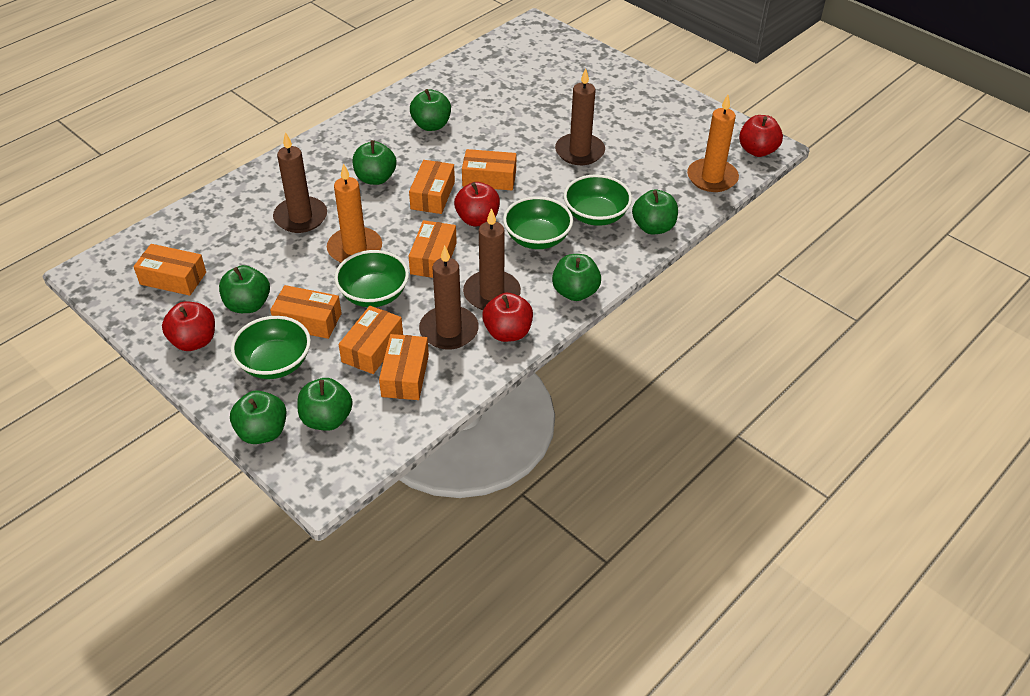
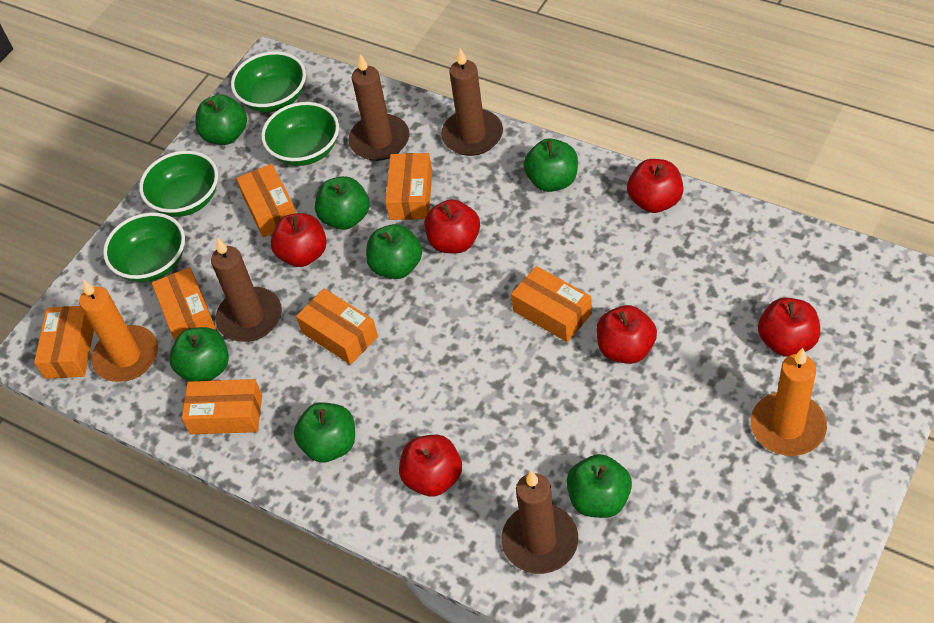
red apple: 4 -> 6

